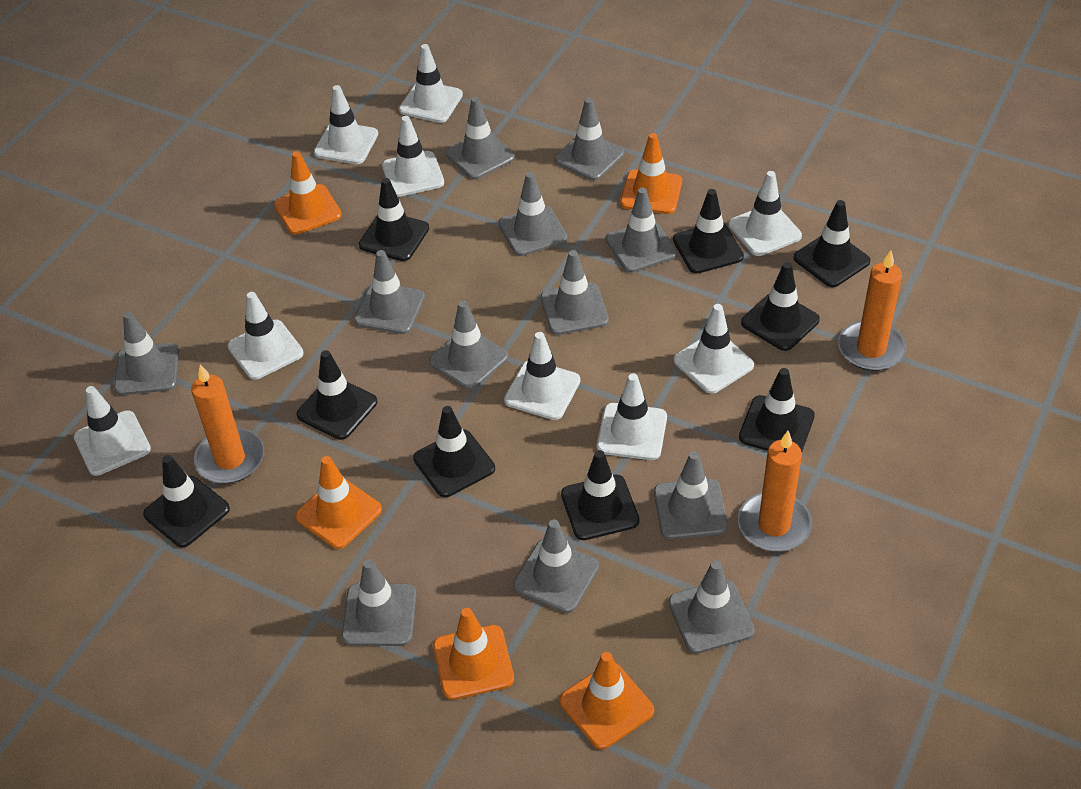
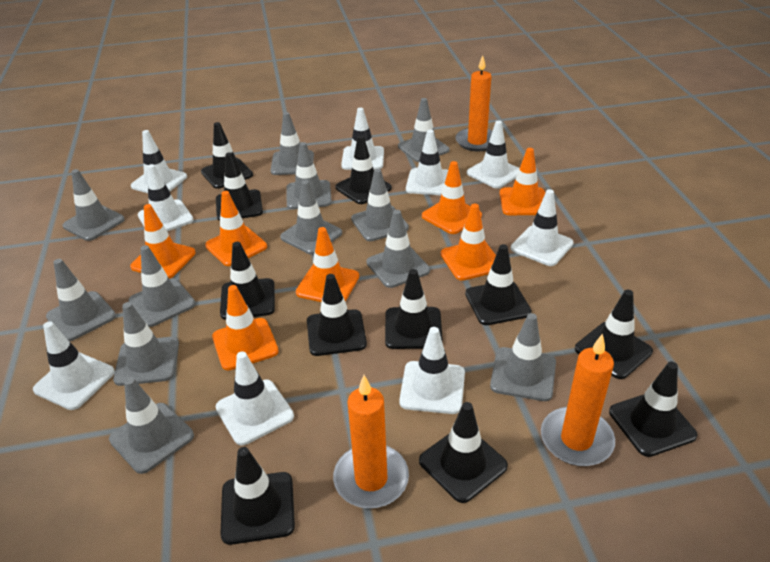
black traffic cone: 9 -> 11
orange traffic cone: 5 -> 7

